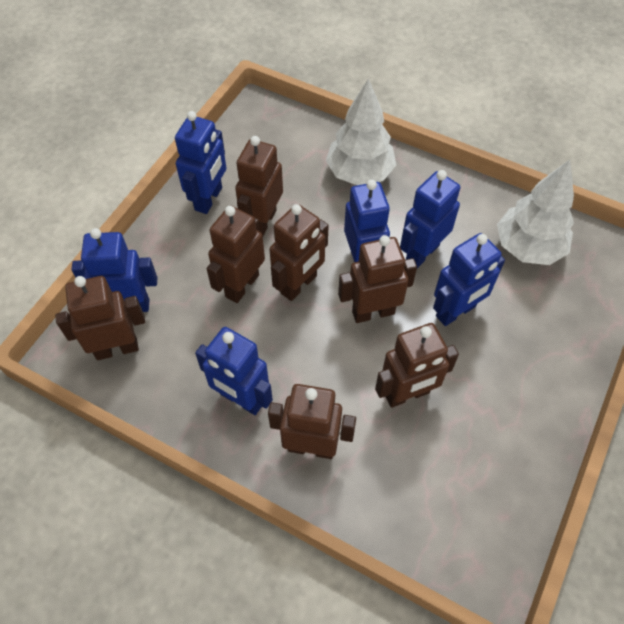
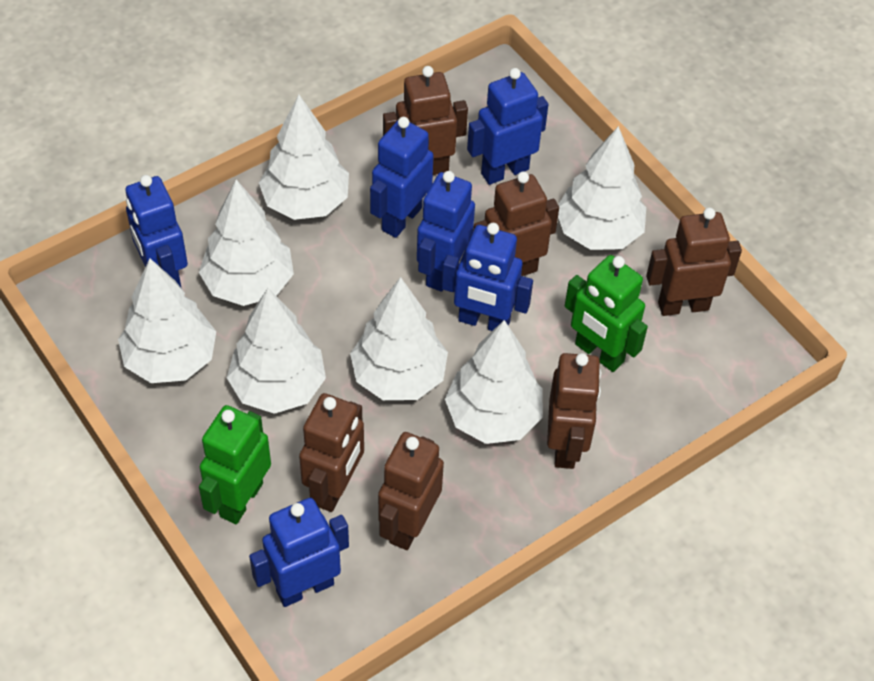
brown robot: 7 -> 6
green robot: 0 -> 2
white tree: 2 -> 7

